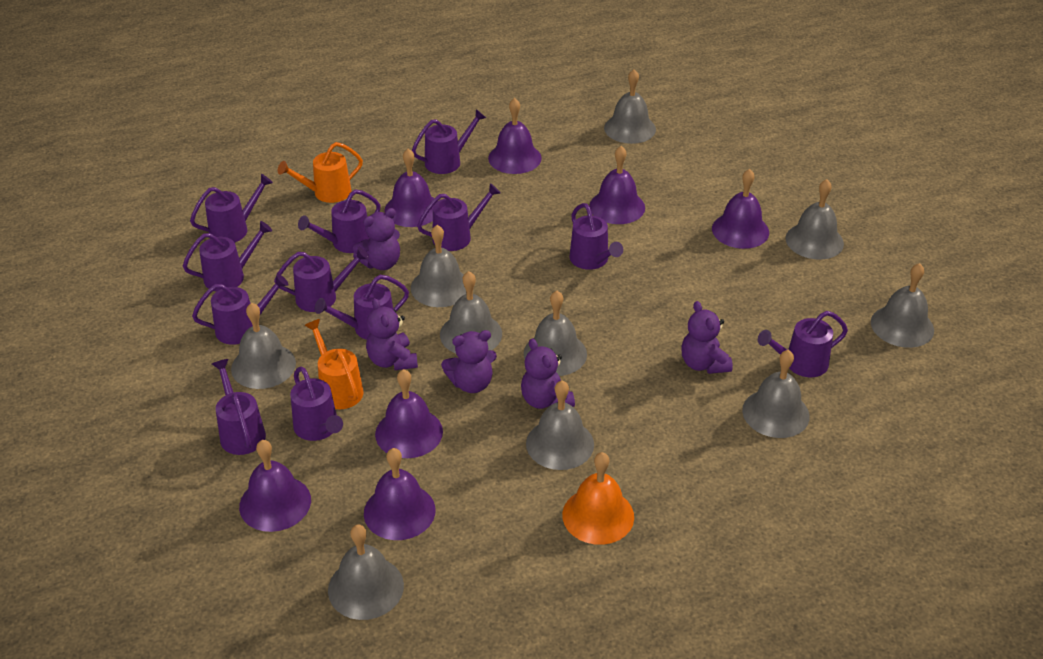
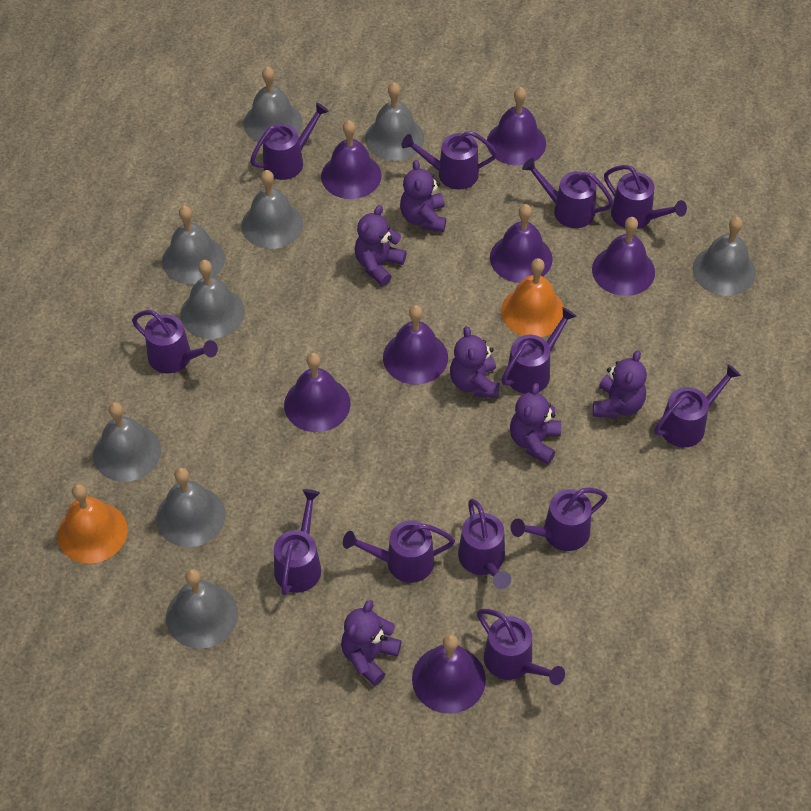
grey bell: 10 -> 9
orange bell: 1 -> 2
orange watering can: 2 -> 0
purple teddy bear: 5 -> 6

